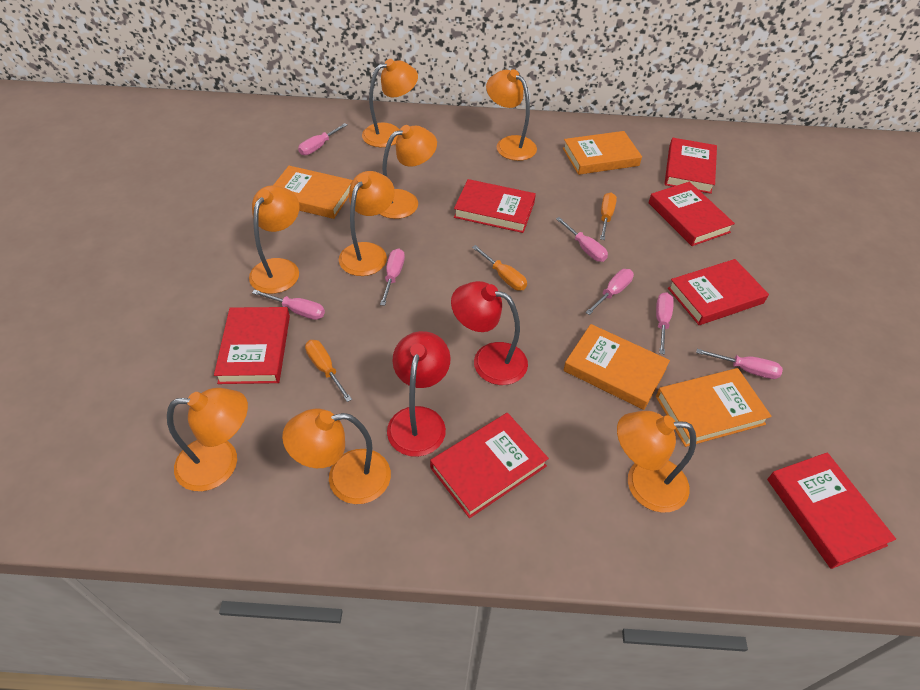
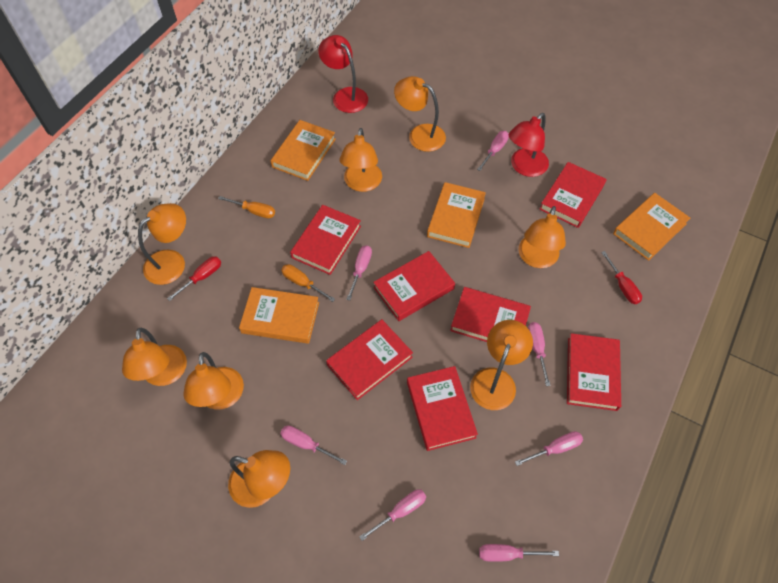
orange screwdriver: 3 -> 2
red screwdriver: 0 -> 2

